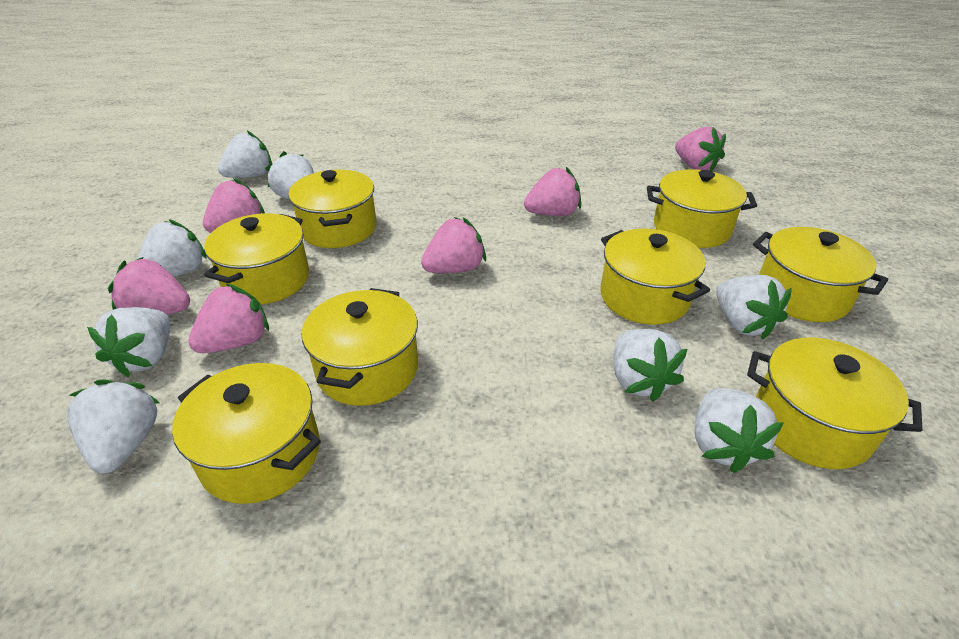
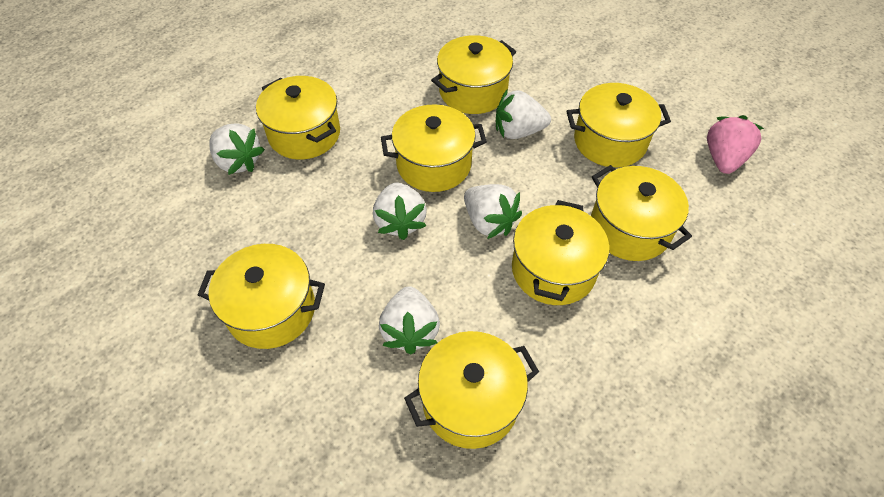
pink strawberry: 6 -> 1
white strawberry: 8 -> 5

